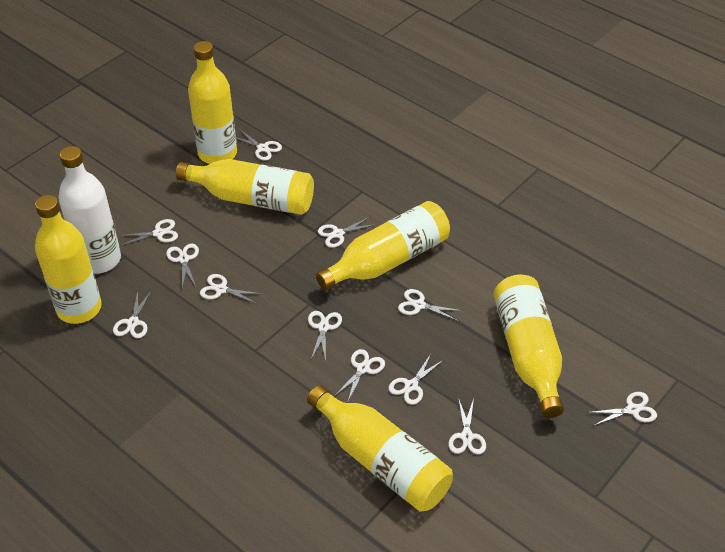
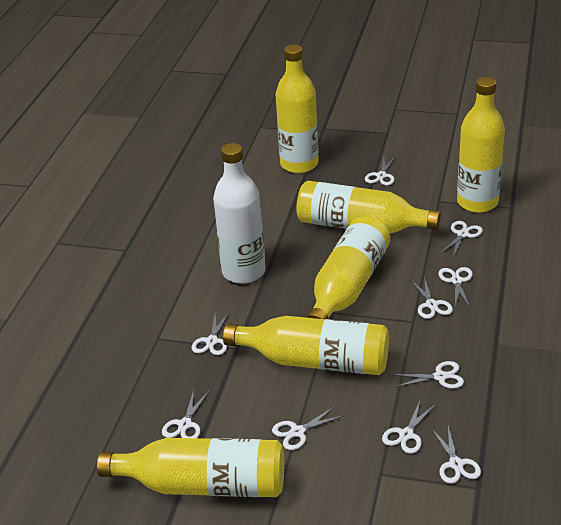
white scissors: 12 -> 10

